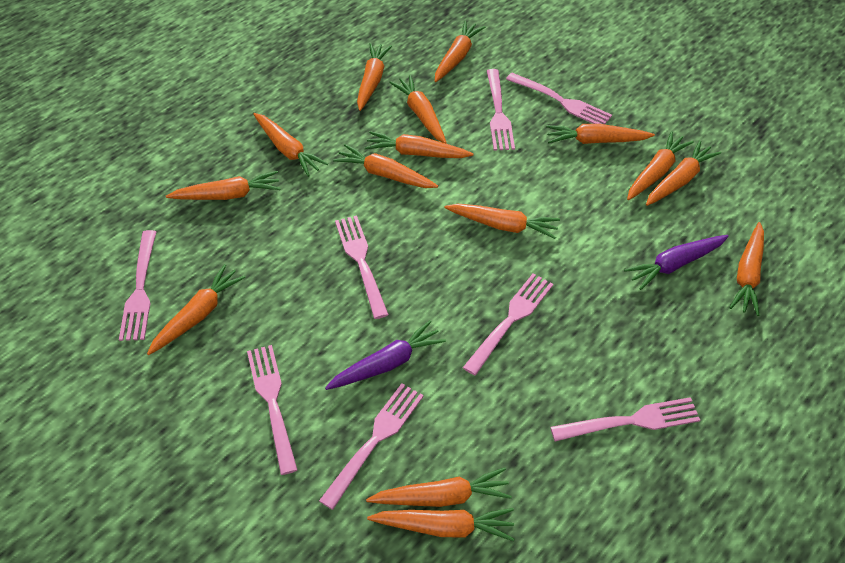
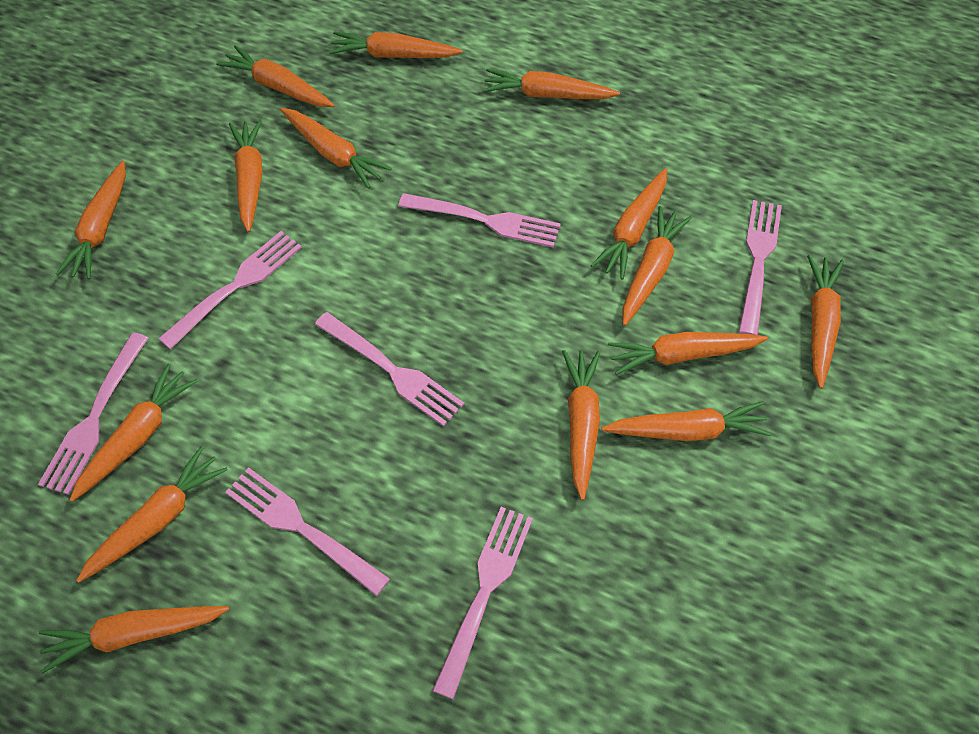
pink fork: 8 -> 7
purple carrot: 2 -> 0

